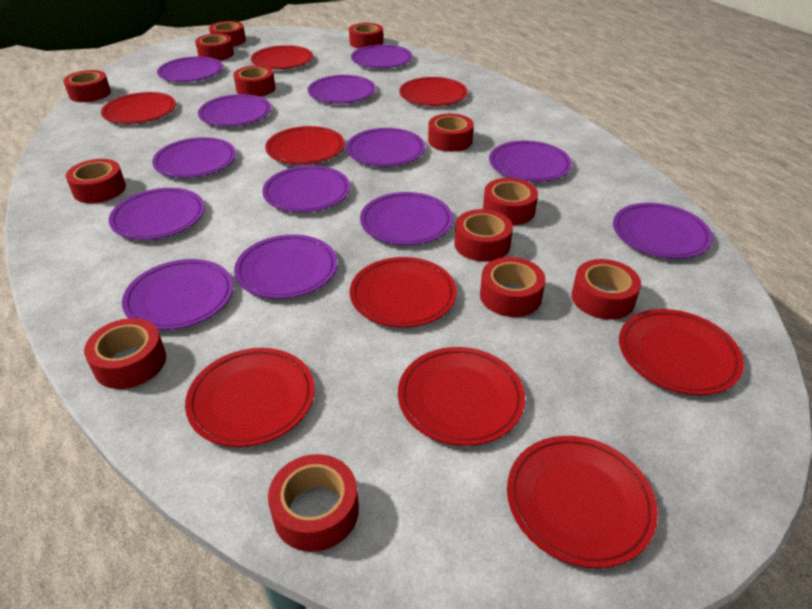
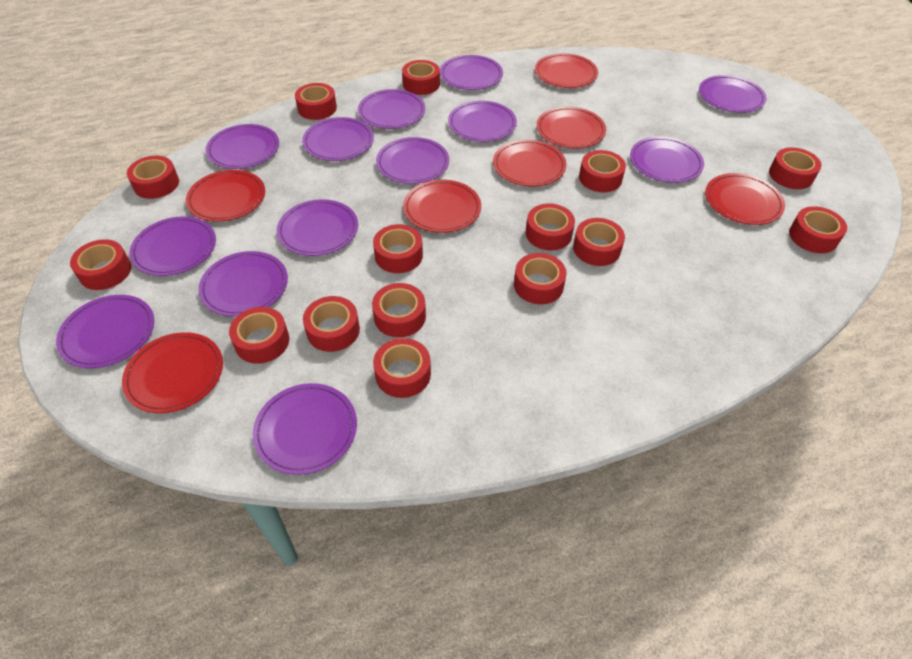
red plate: 9 -> 7
red tape: 13 -> 15

